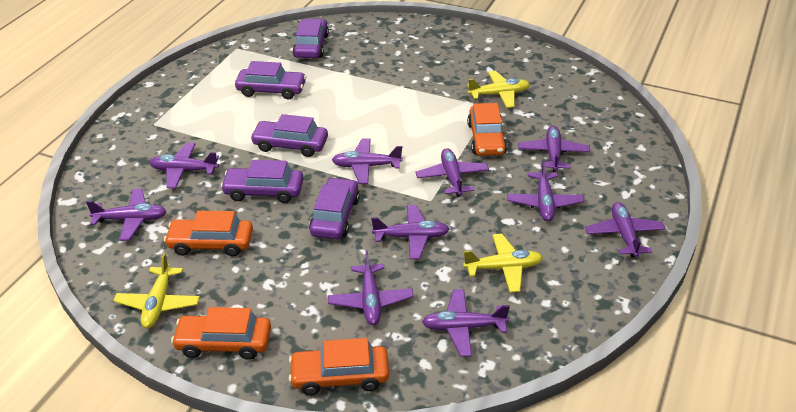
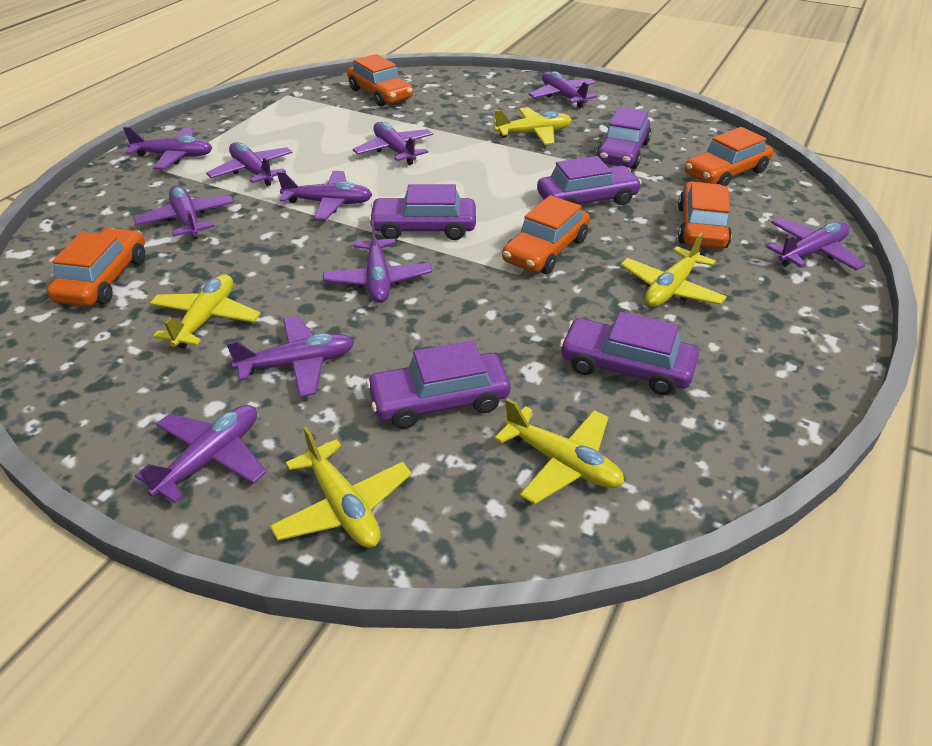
orange car: 4 -> 5
yellow plane: 3 -> 5

